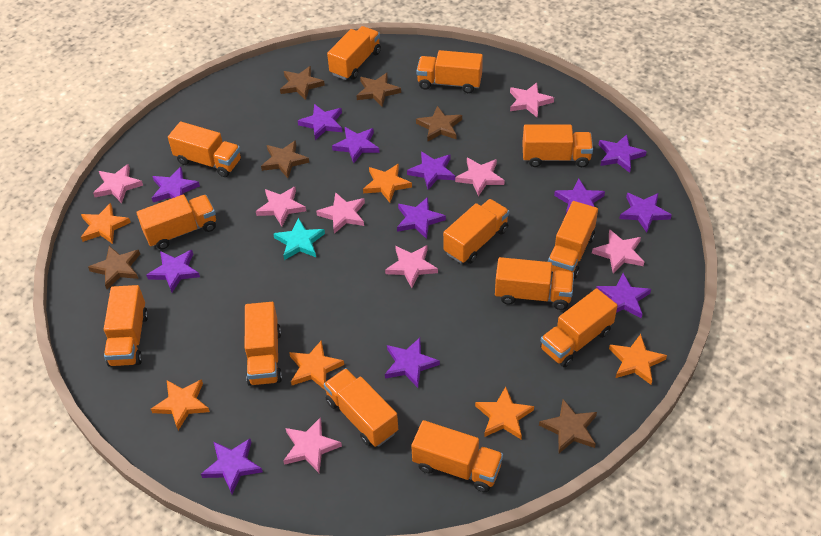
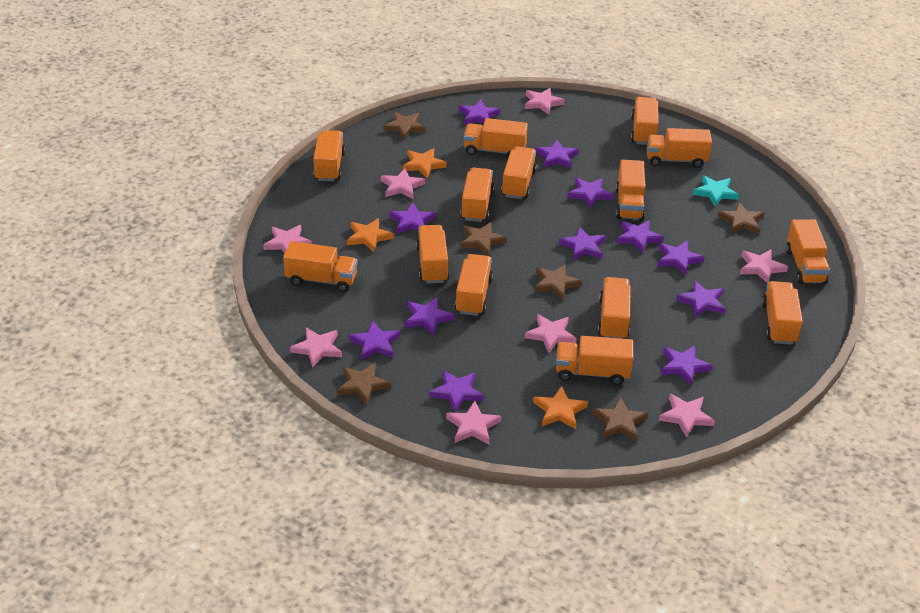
orange star: 6 -> 3
orange truck: 13 -> 14

